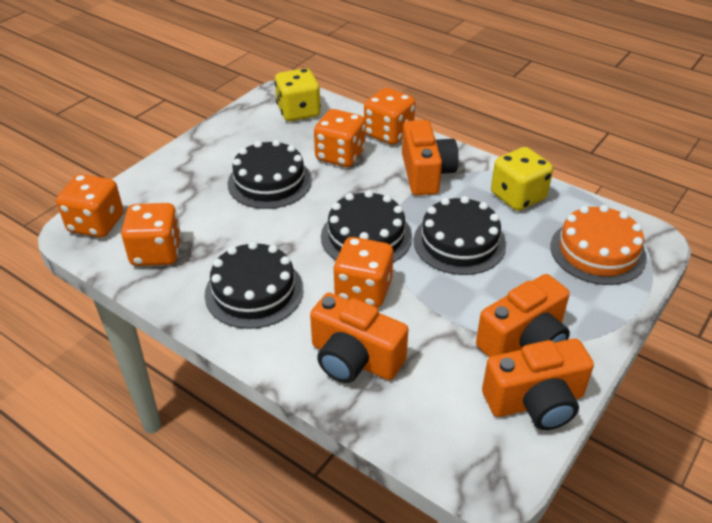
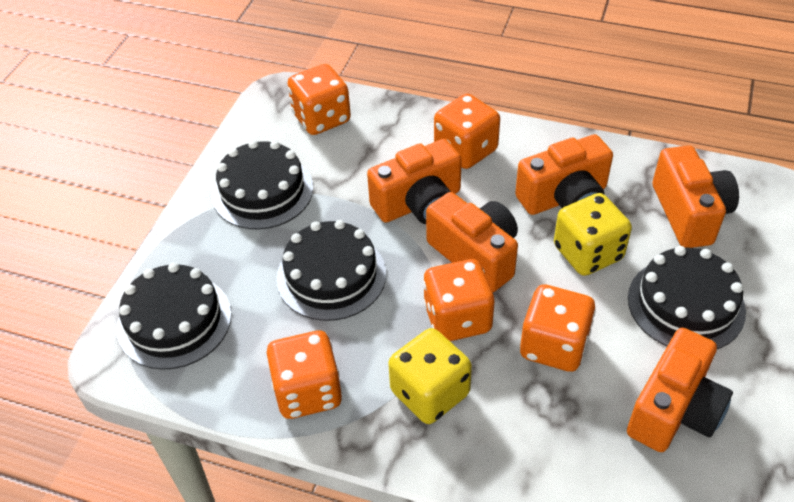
orange cake: 1 -> 0
orange camera: 4 -> 5

